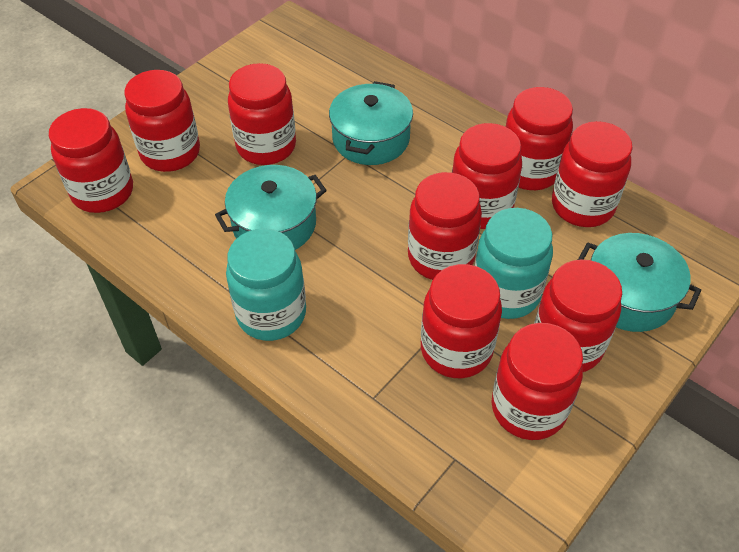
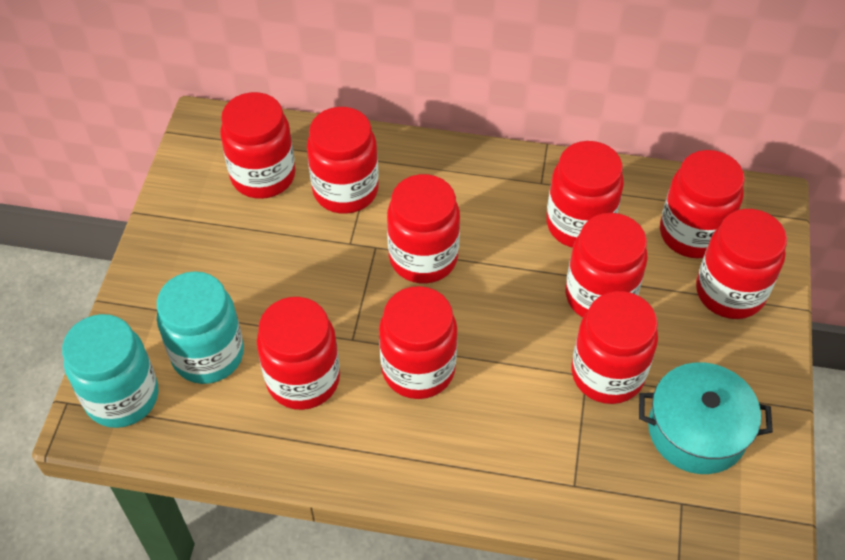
turquoise pot: 3 -> 1

